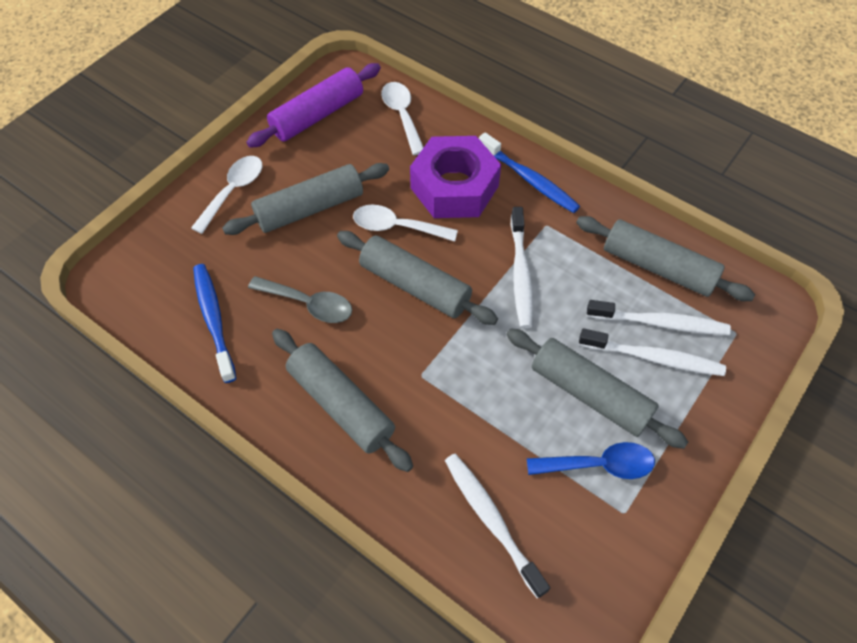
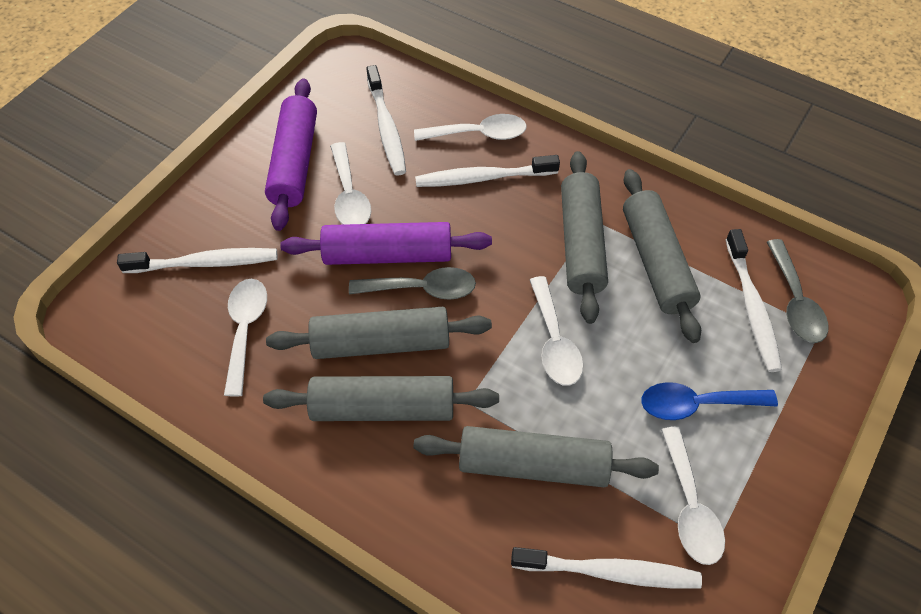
blue toothbrush: 2 -> 0
grey spoon: 1 -> 2
purple nut: 1 -> 0
purple rolling pin: 1 -> 2
white spoon: 3 -> 5
white toothbrush: 4 -> 5

